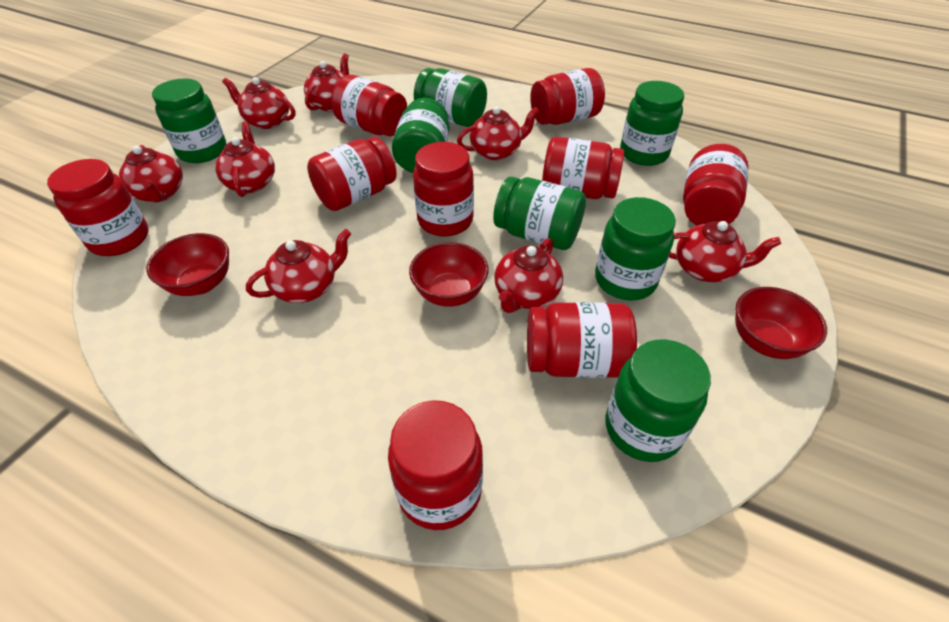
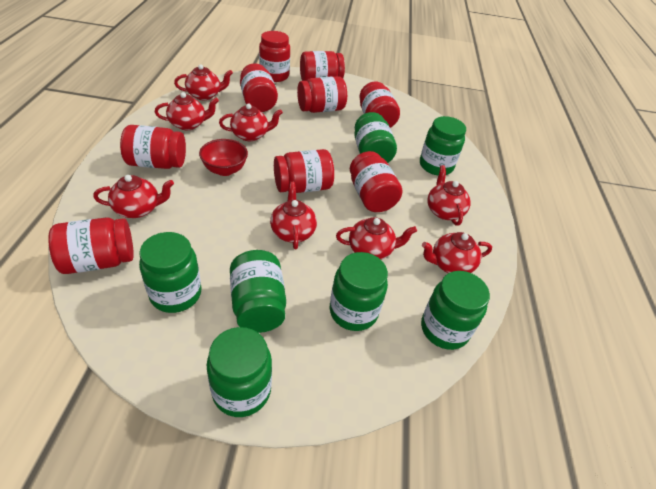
red bowl: 3 -> 1

